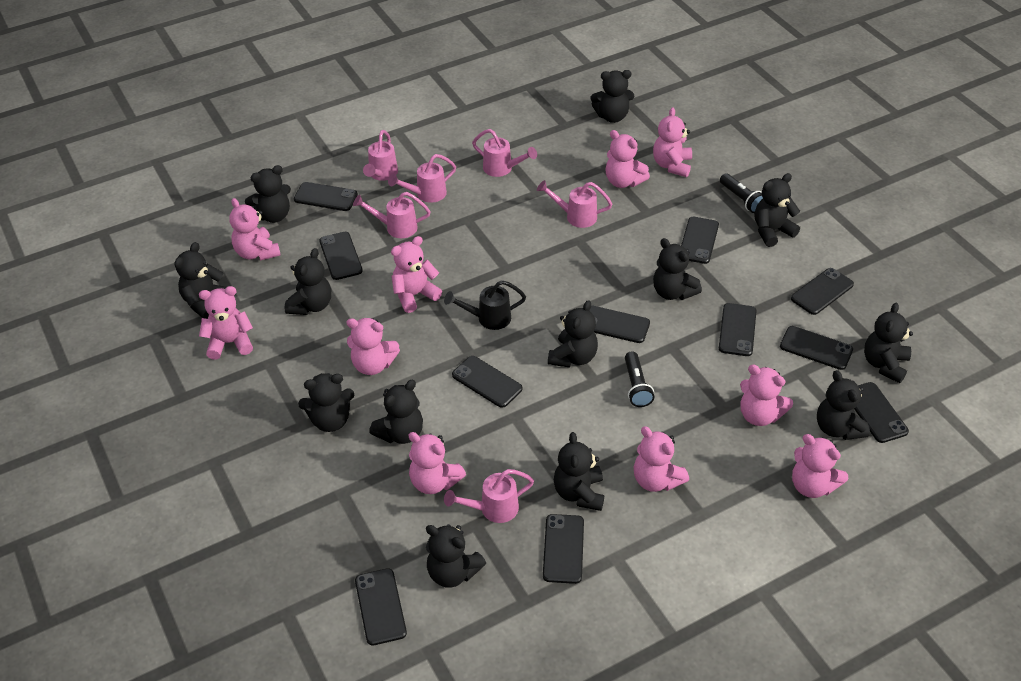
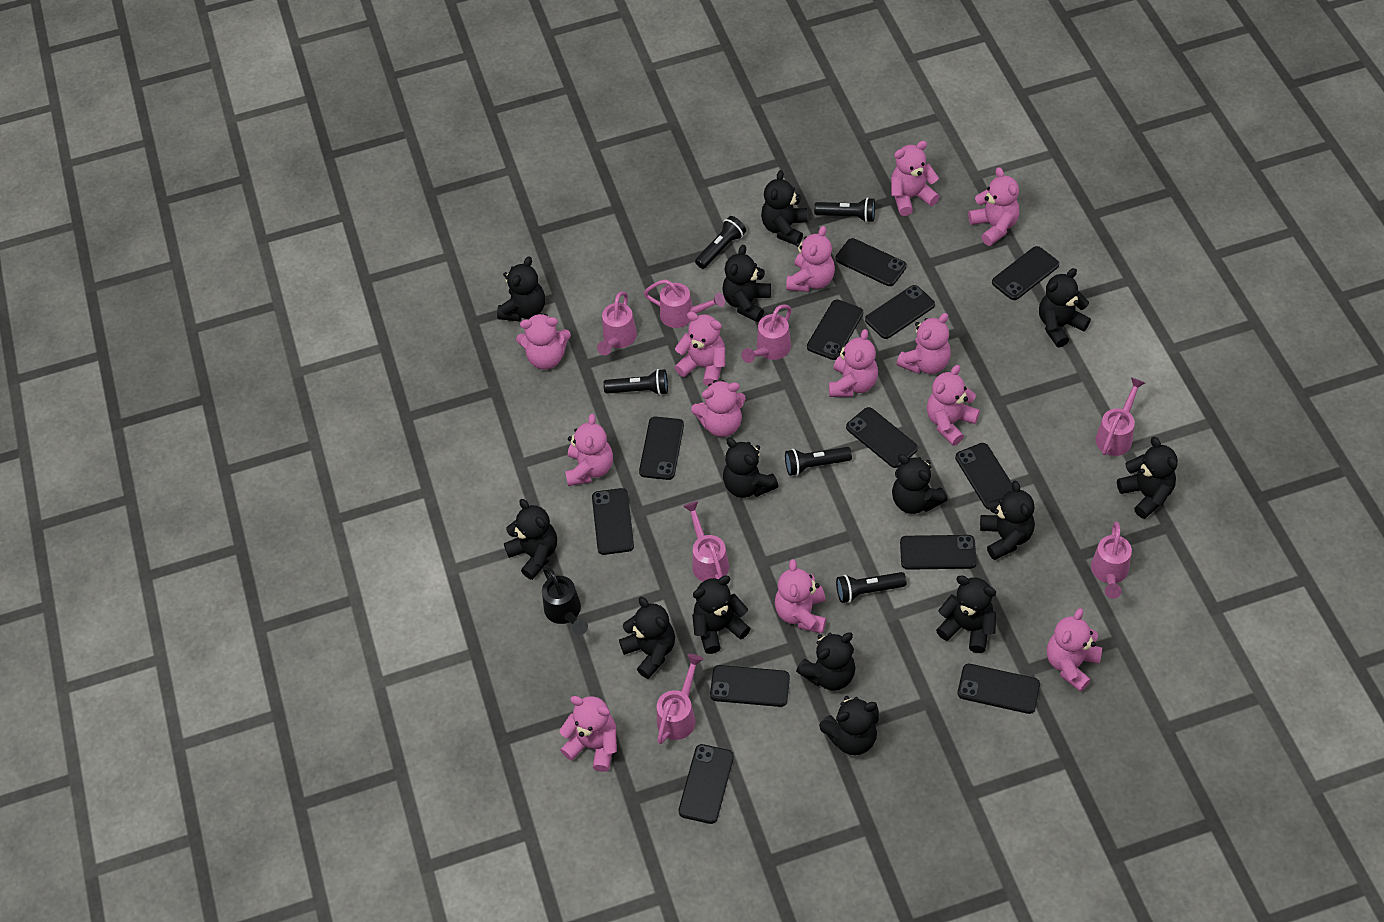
black flashlight: 2 -> 5
black phone: 11 -> 12
black teddy bear: 13 -> 14
pink teddy bear: 10 -> 13
pink watering can: 6 -> 7

